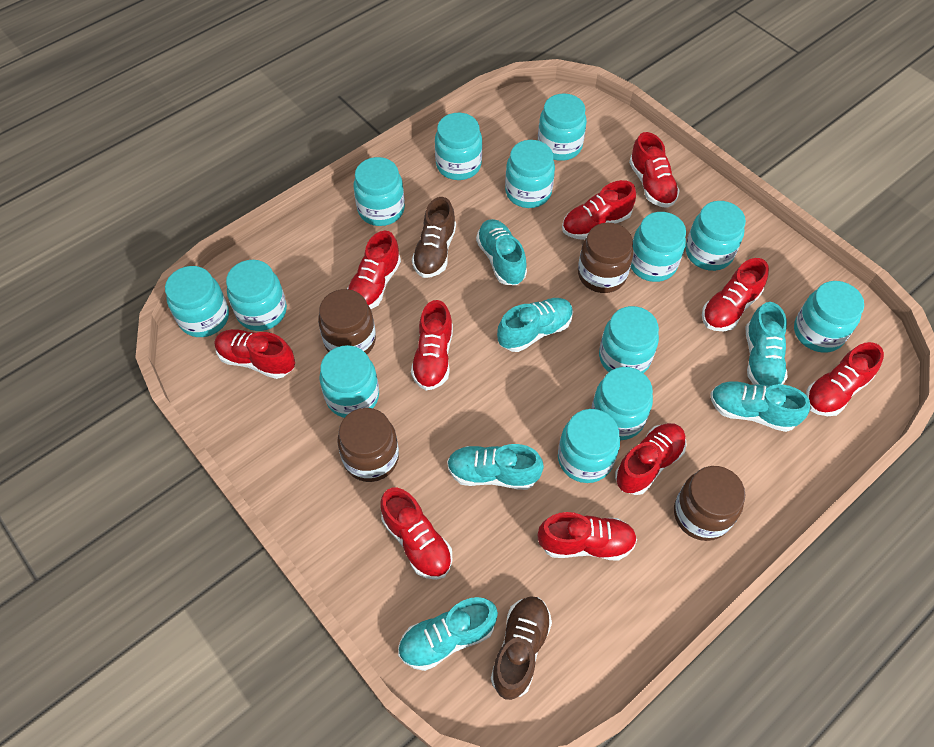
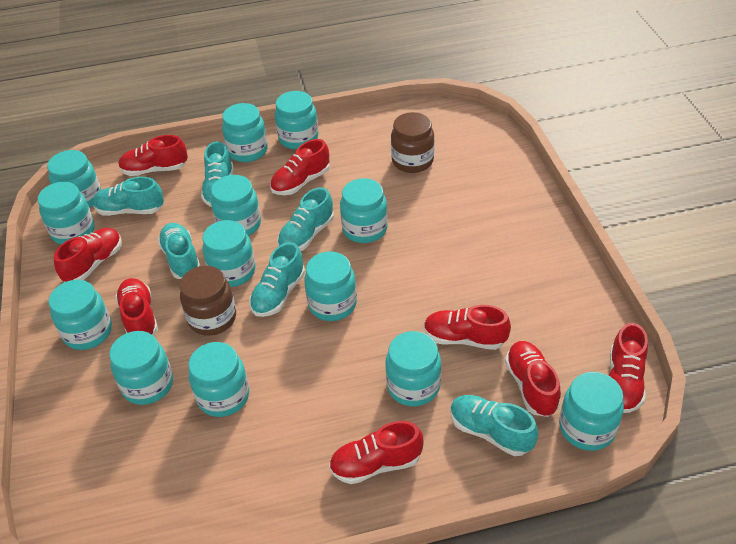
brown jar: 4 -> 2
brown shoe: 2 -> 0
red shoe: 10 -> 8

